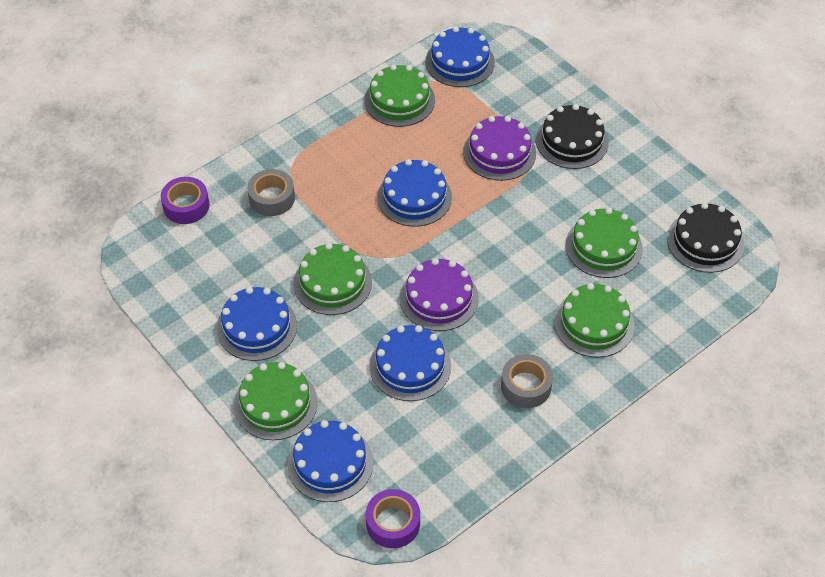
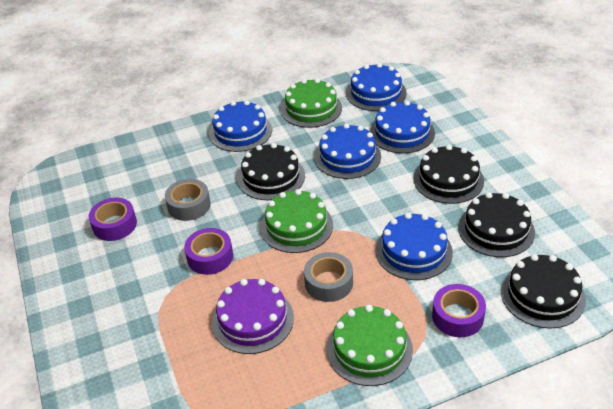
black cake: 2 -> 4
green cake: 5 -> 3
purple cake: 2 -> 1
purple tape: 2 -> 3

